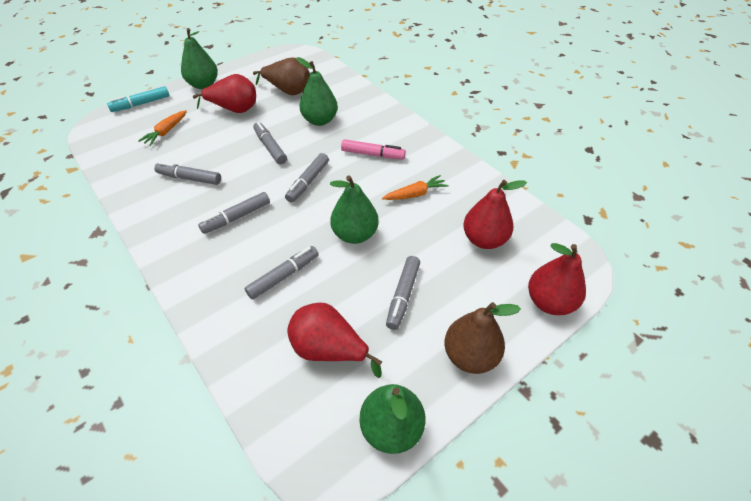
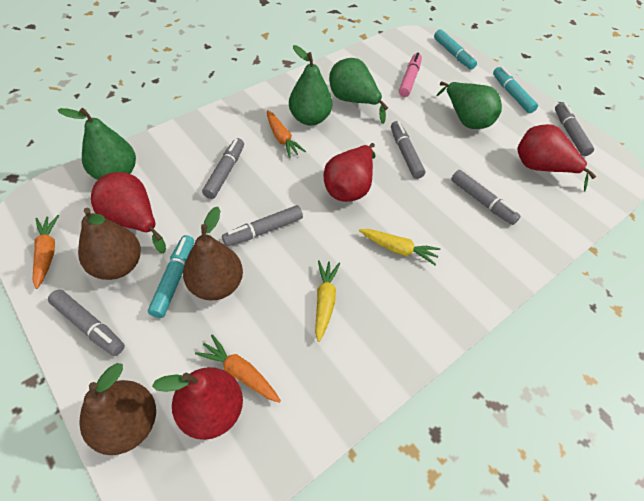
brown pear: 2 -> 3
orange carrot: 2 -> 3
turquoise marker: 1 -> 3
yellow carrot: 0 -> 2

